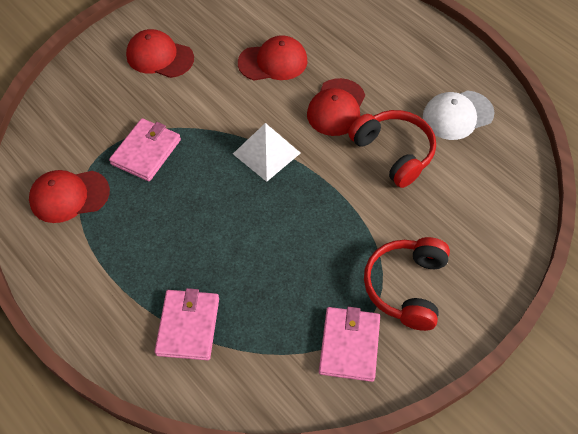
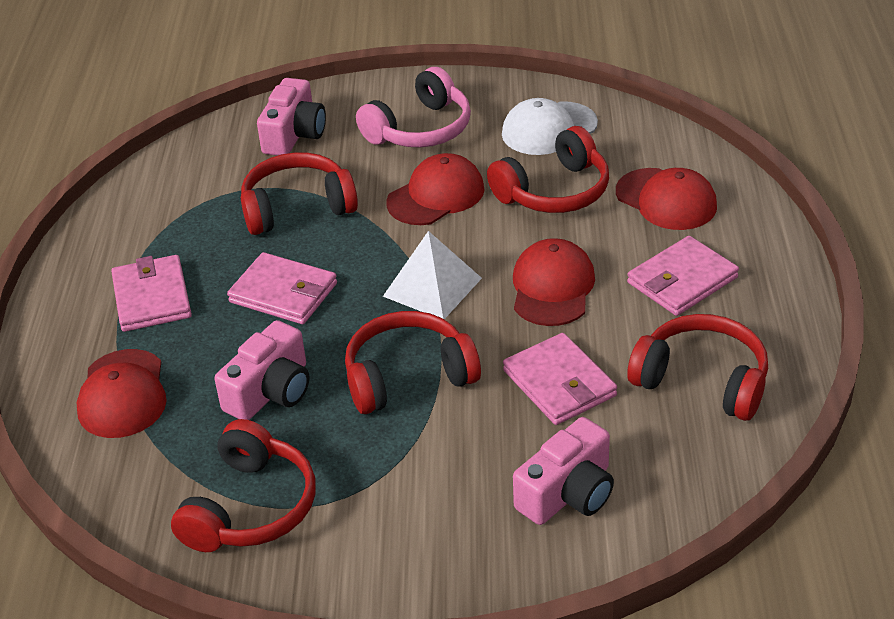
pink camera: 0 -> 3
pink headphones: 0 -> 1
pink wallet: 3 -> 4
red headphones: 2 -> 5

